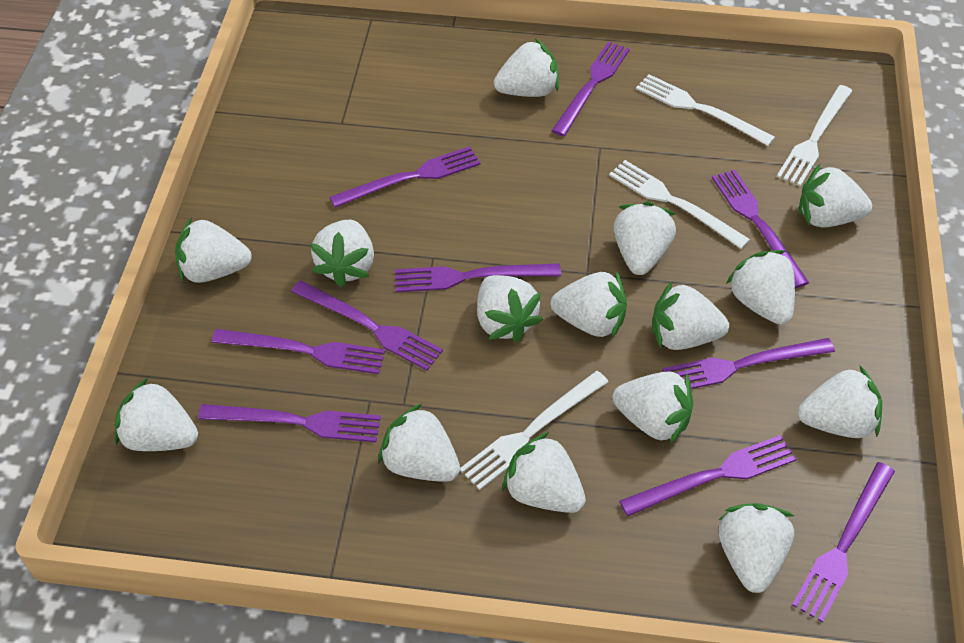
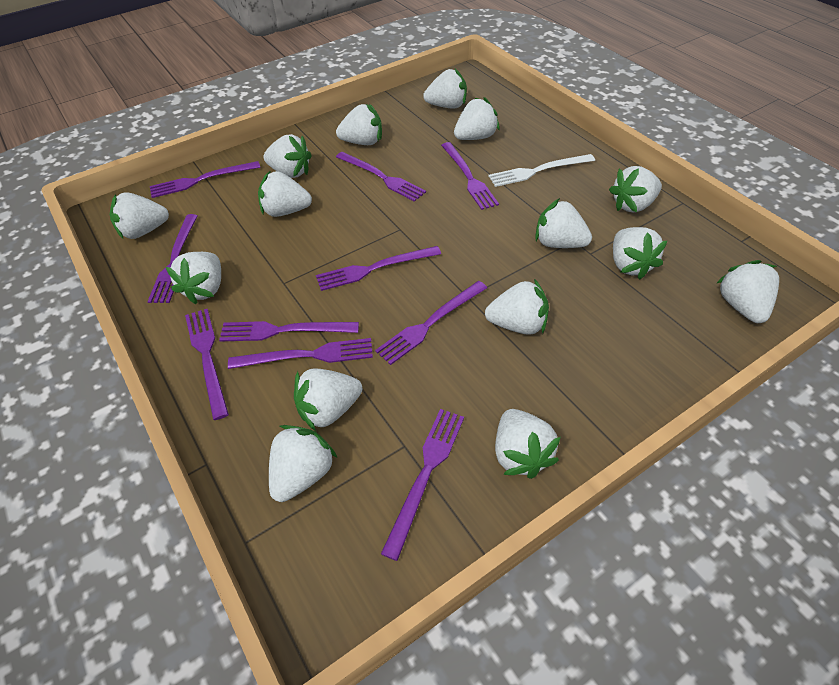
white fork: 4 -> 1

